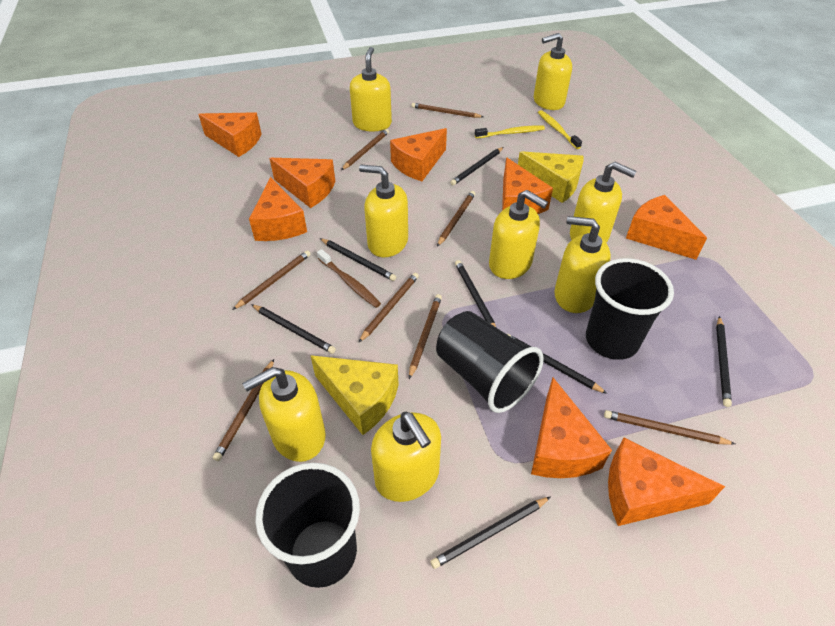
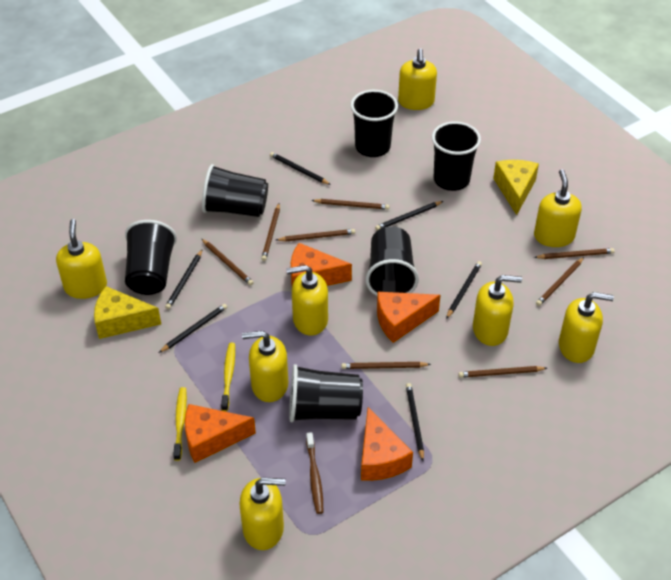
black cup: 3 -> 6
black pencil: 7 -> 6
orange cheese: 8 -> 4

